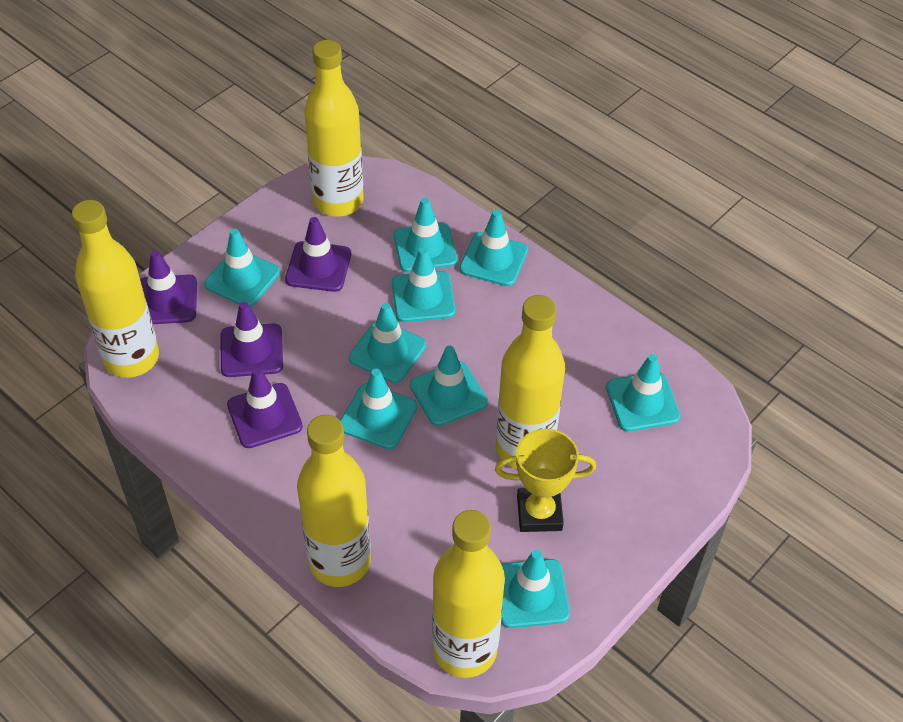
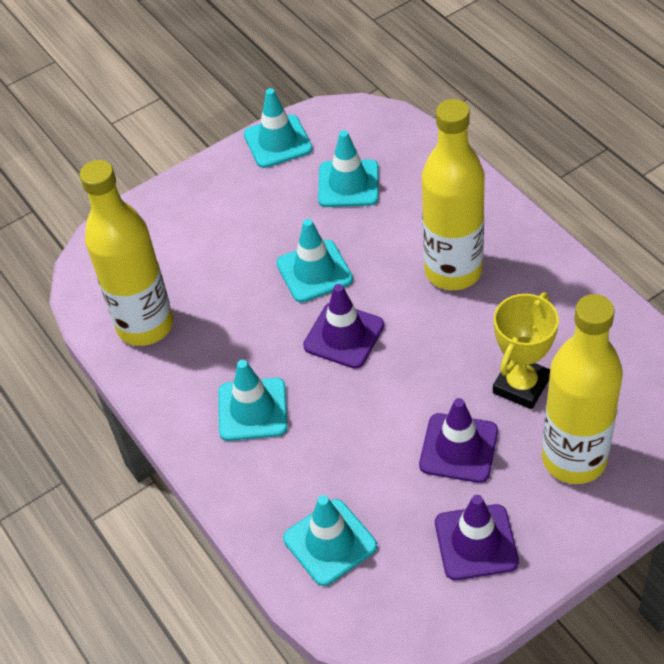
purple traffic cone: 4 -> 3
turquoise traffic cone: 9 -> 5
yellow bottle: 5 -> 3

